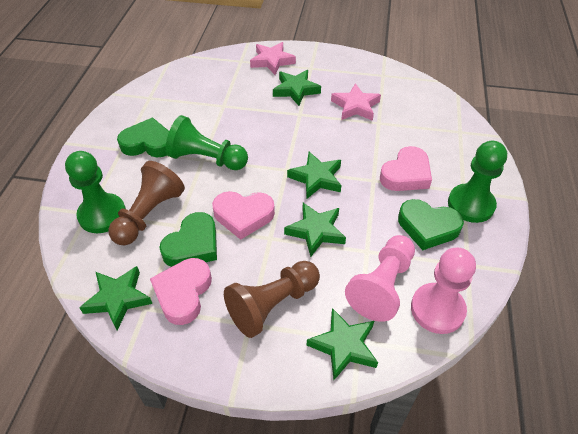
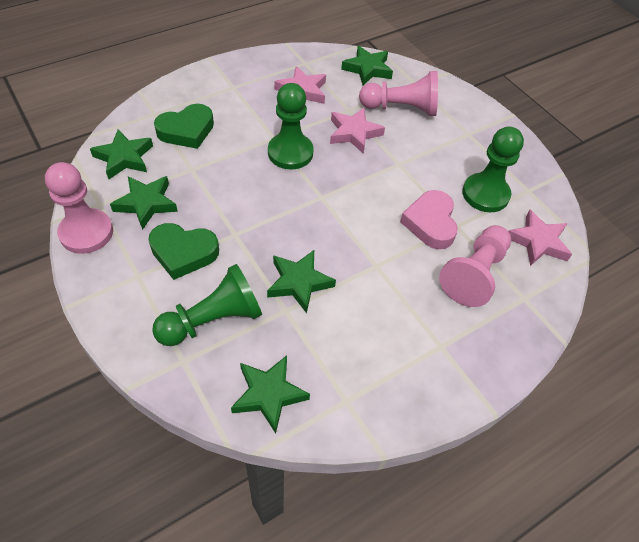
brown pawn: 2 -> 0
green heart: 3 -> 2
pink heart: 3 -> 1
pink pawn: 2 -> 3
pink star: 2 -> 3

